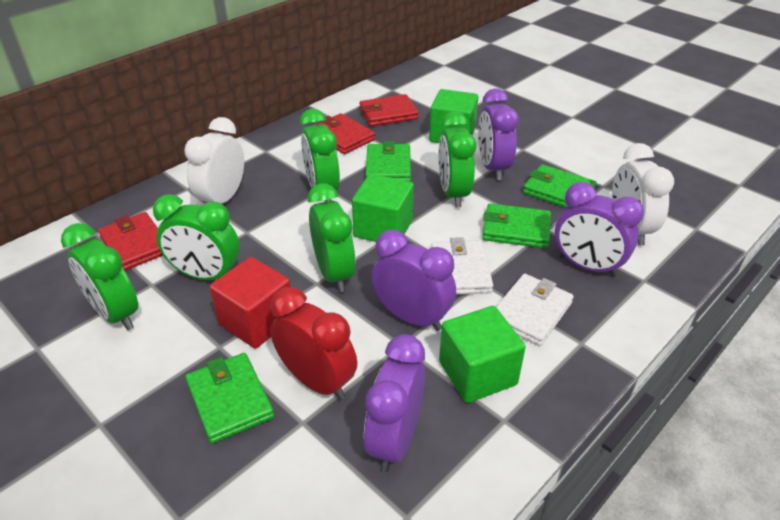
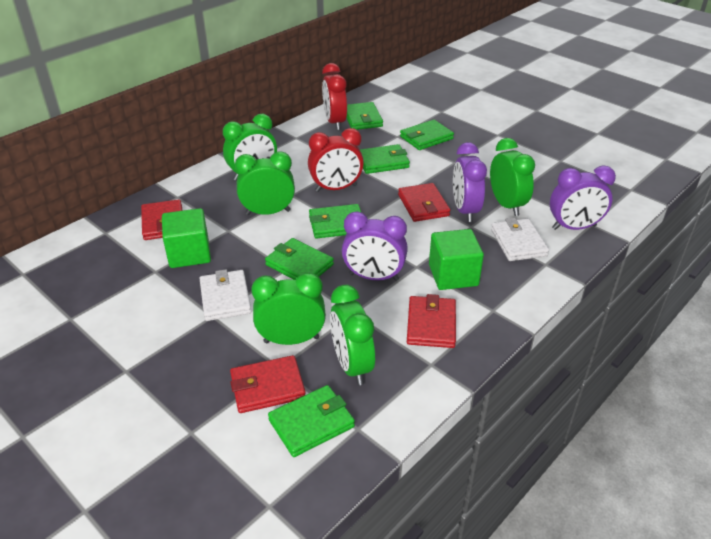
green cube: 3 -> 2
green wallet: 4 -> 6
purple clock: 4 -> 3
red clock: 1 -> 2
red cube: 1 -> 0
red wallet: 3 -> 4
white clock: 2 -> 0

